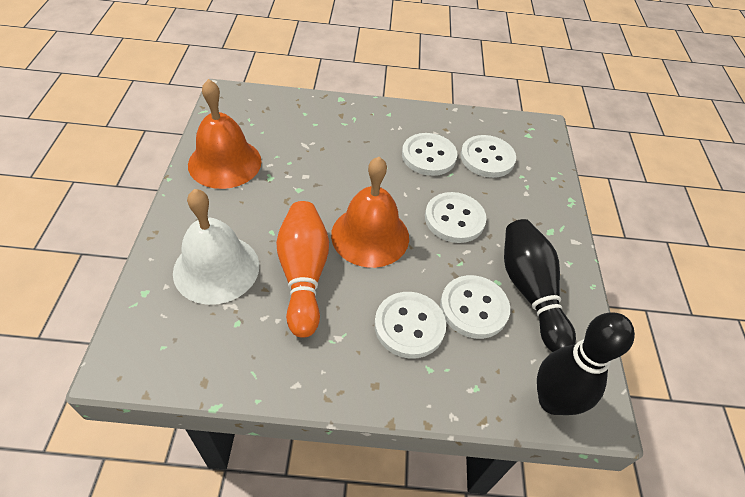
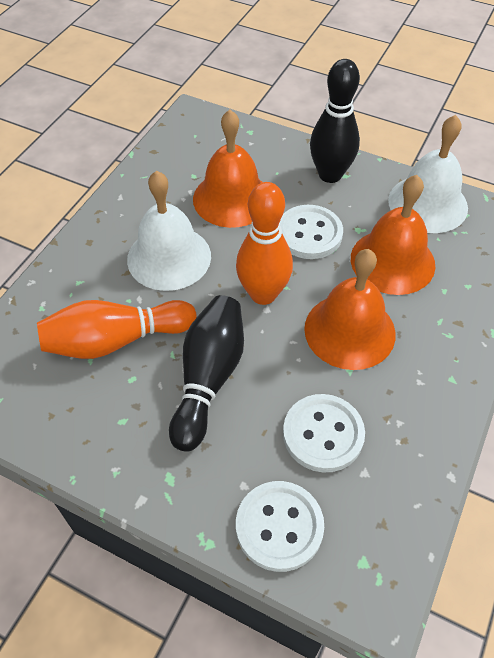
orange bell: 2 -> 3
orange bowling pin: 1 -> 2
white bell: 1 -> 2
white button: 5 -> 3

